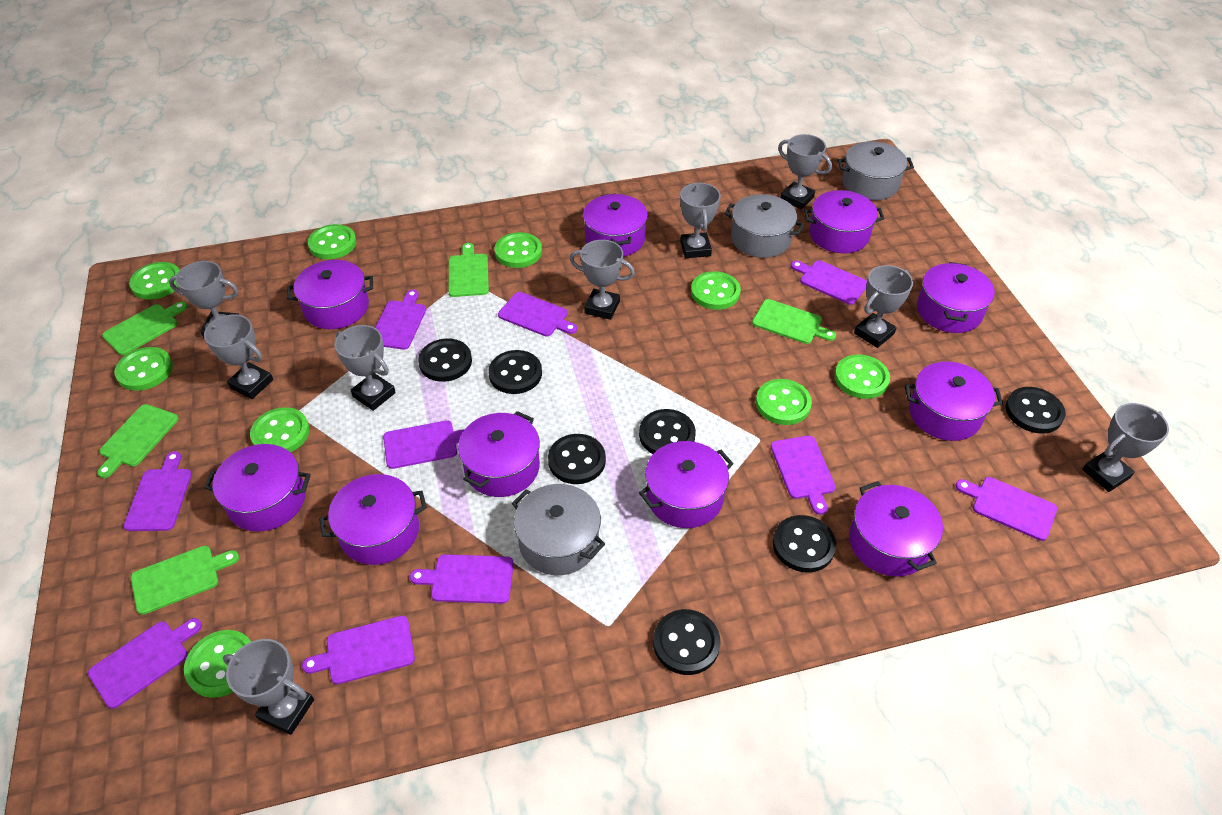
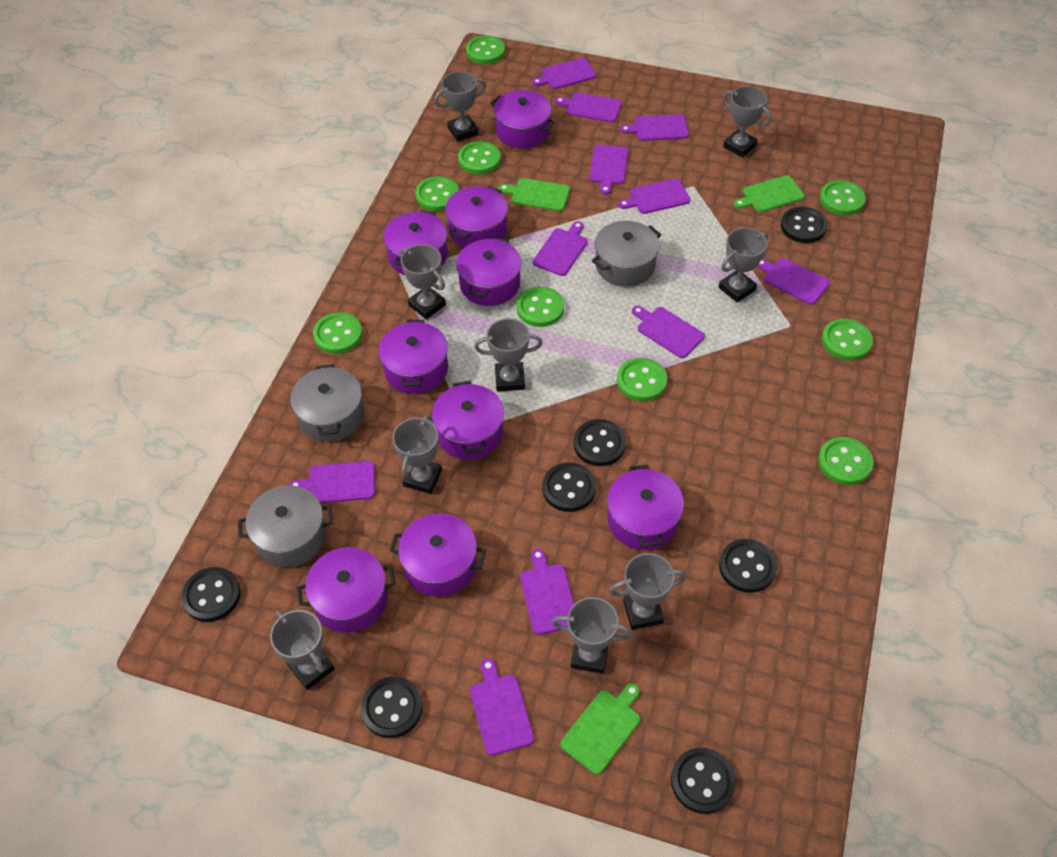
green cutting board: 5 -> 3
purple cutting board: 10 -> 11
purple pot: 10 -> 9

